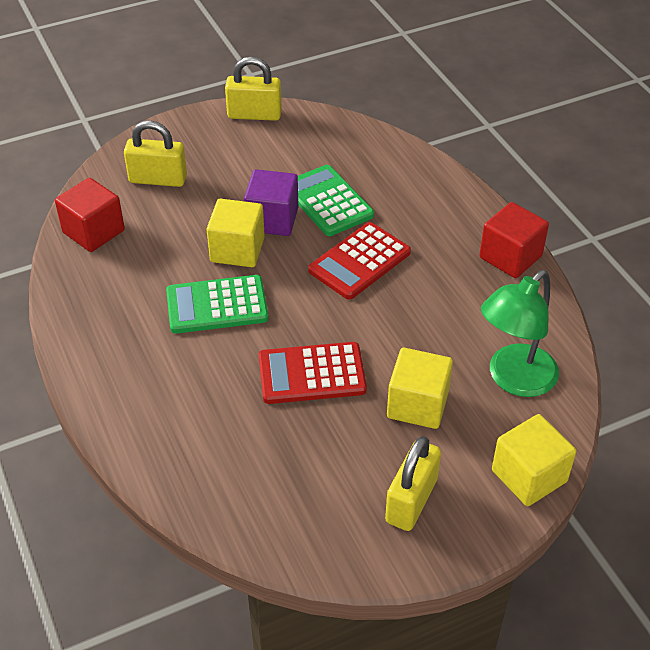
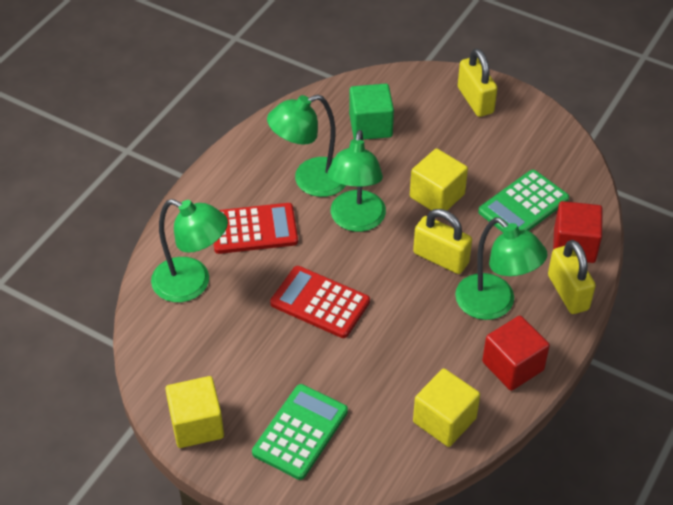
green cube: 0 -> 1
green lamp: 1 -> 4
purple cube: 1 -> 0

